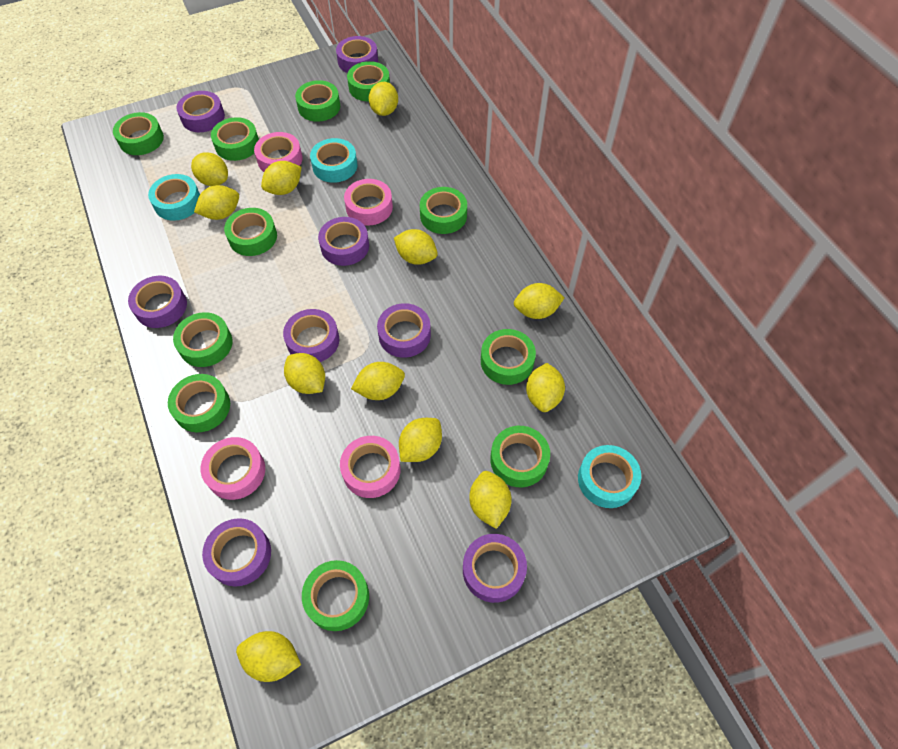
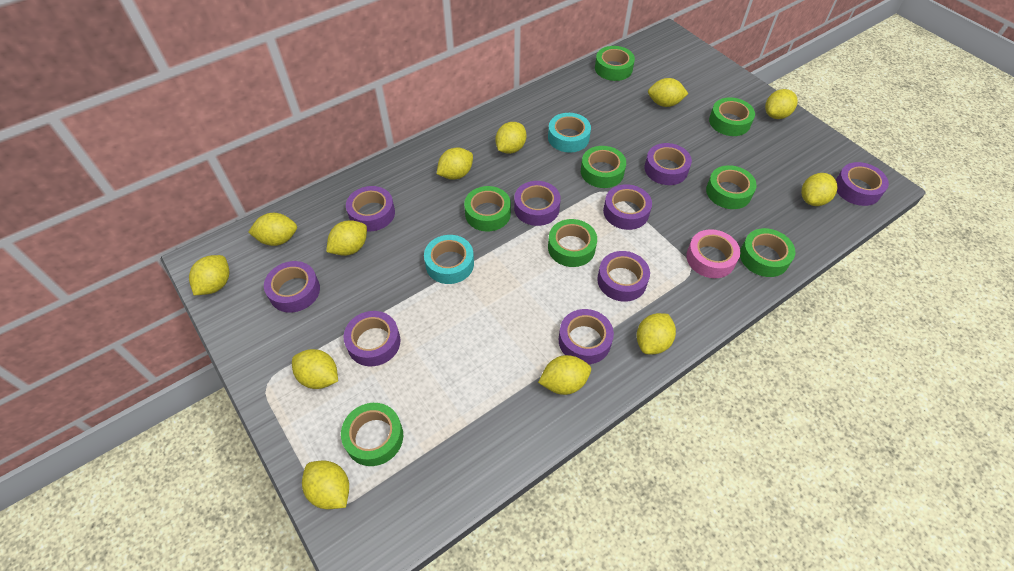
green tape: 11 -> 8
pink tape: 4 -> 1
purple tape: 8 -> 9
turquoise tape: 3 -> 2

